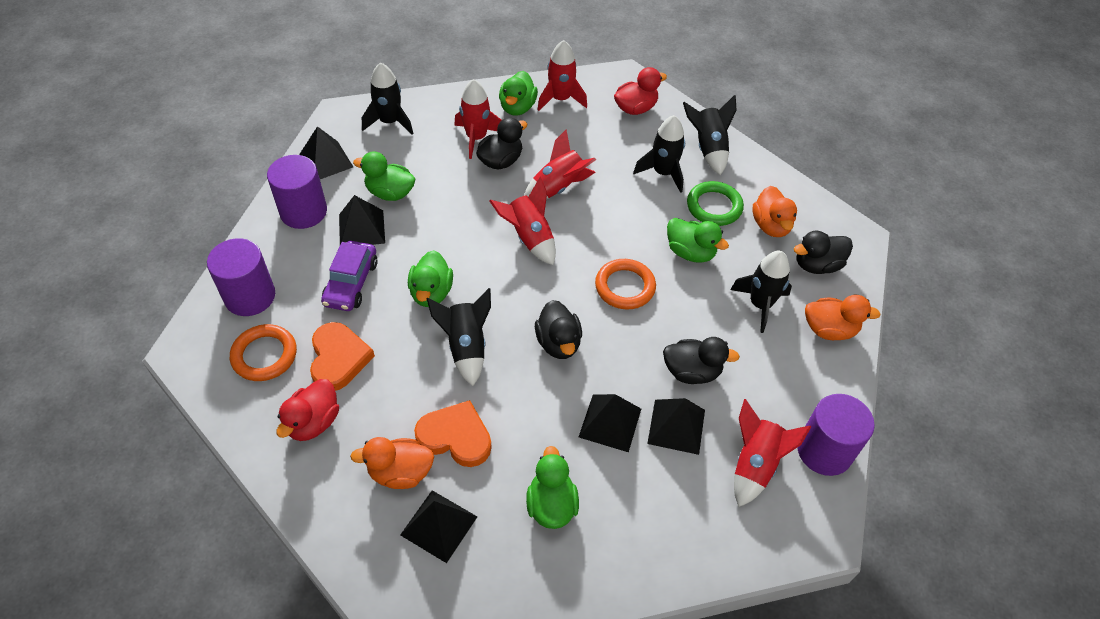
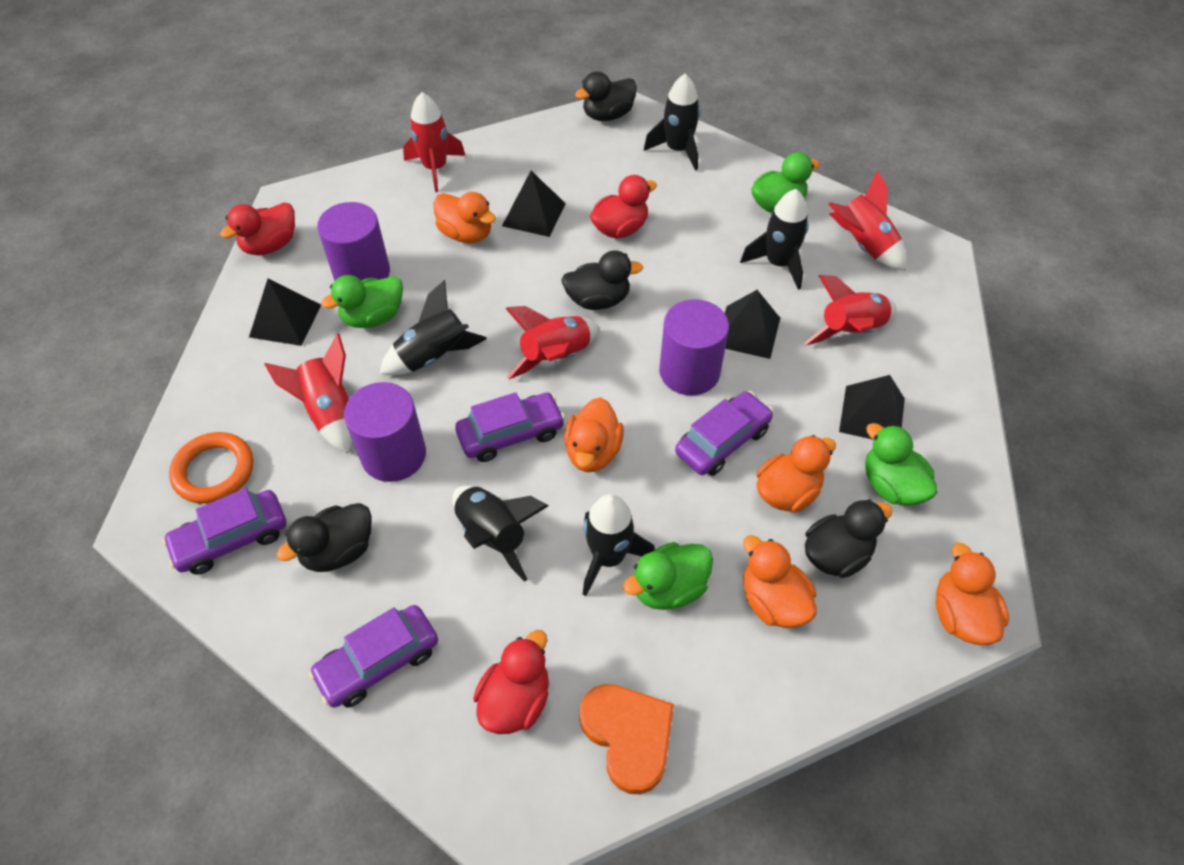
black pyramid: 5 -> 4
green duck: 5 -> 4
green ring: 1 -> 0
orange duck: 3 -> 5
orange heart: 2 -> 1
orange ring: 2 -> 1
purple car: 1 -> 4
red duck: 2 -> 3

